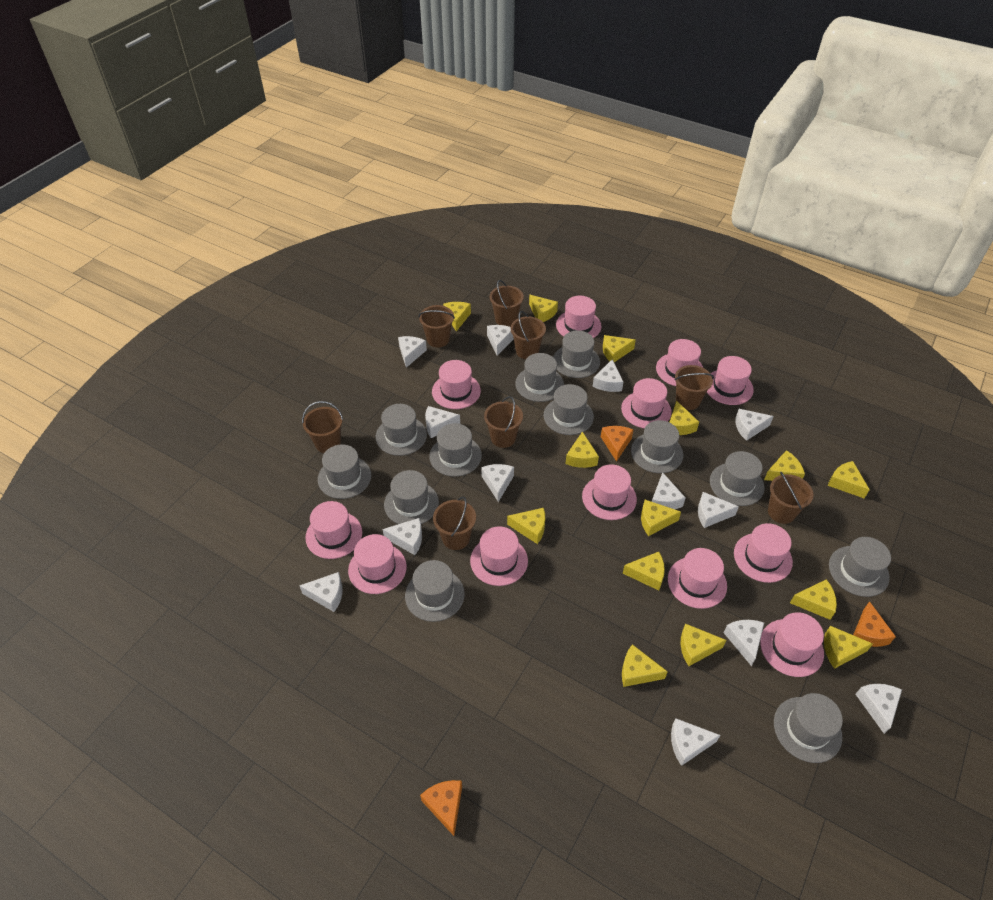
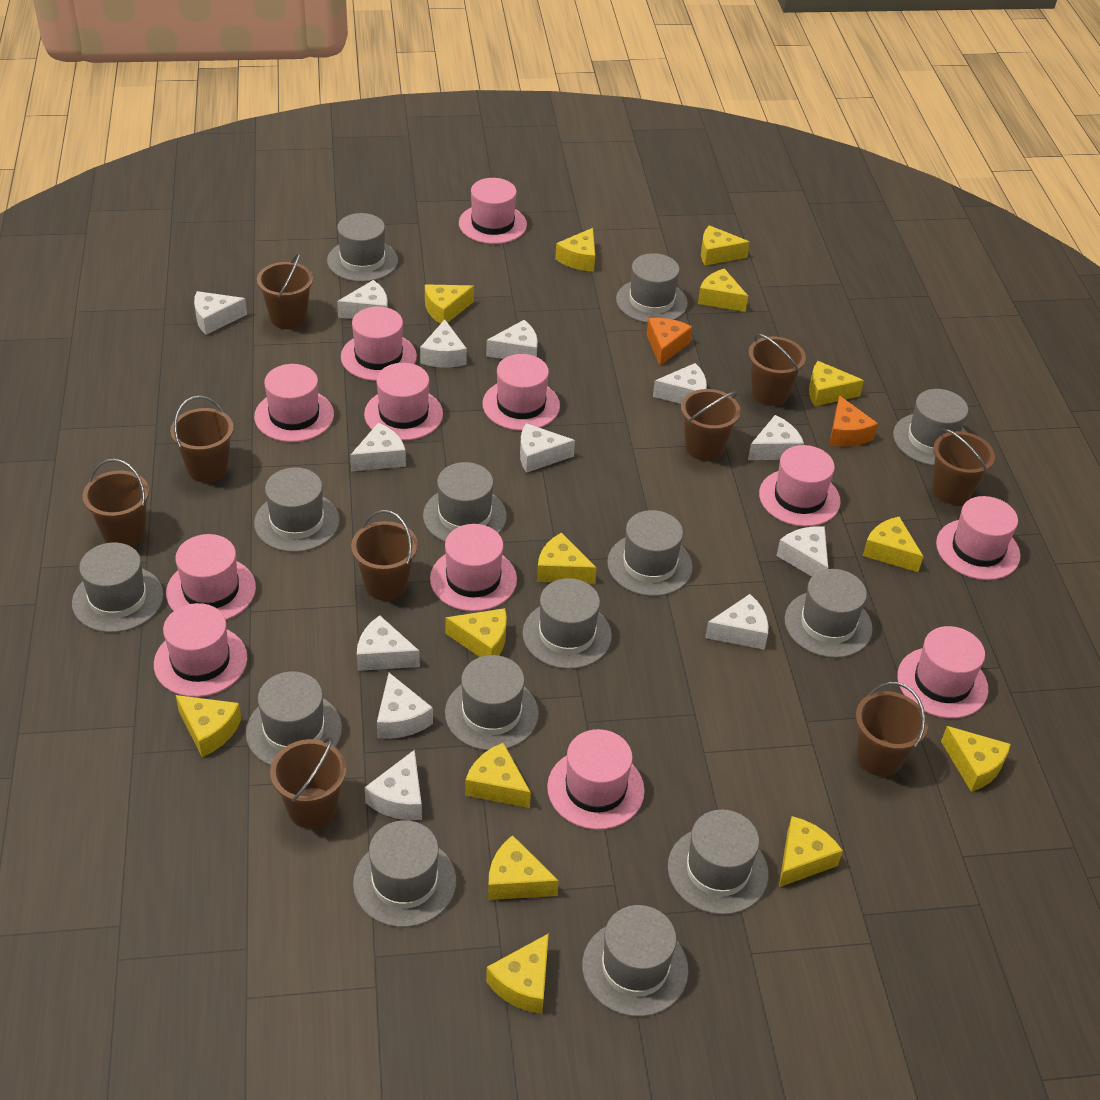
brown bucket: 8 -> 9
grey hat: 12 -> 14
orange cheese: 3 -> 2

